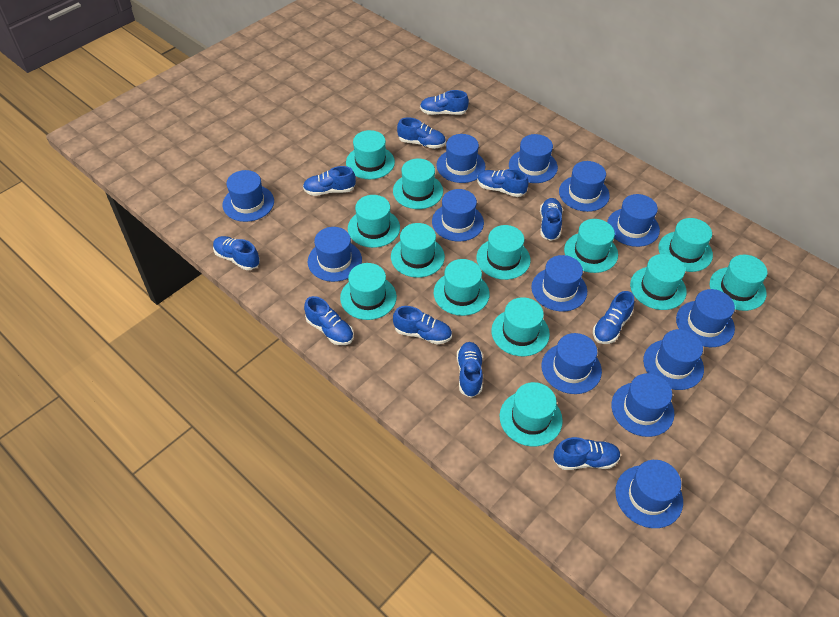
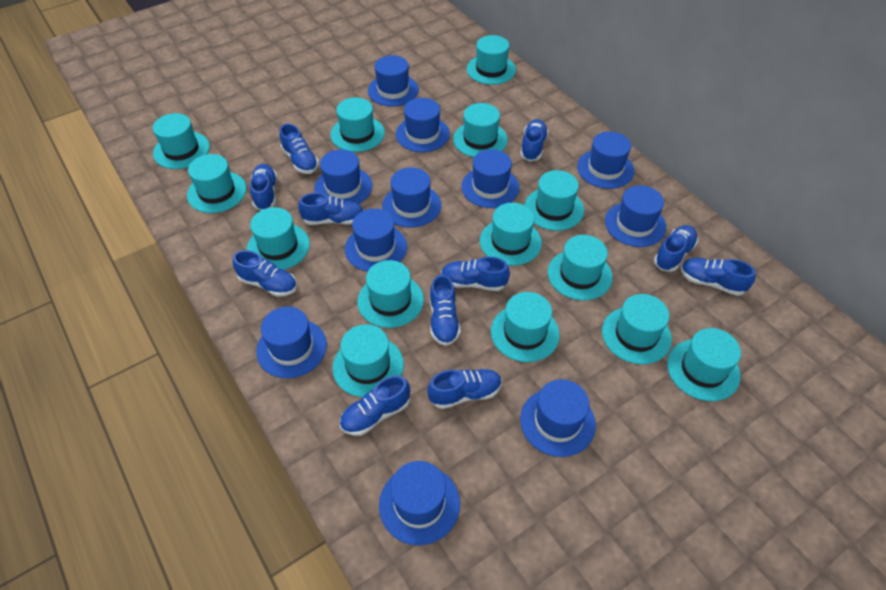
blue hat: 13 -> 11
turquoise hat: 13 -> 14

